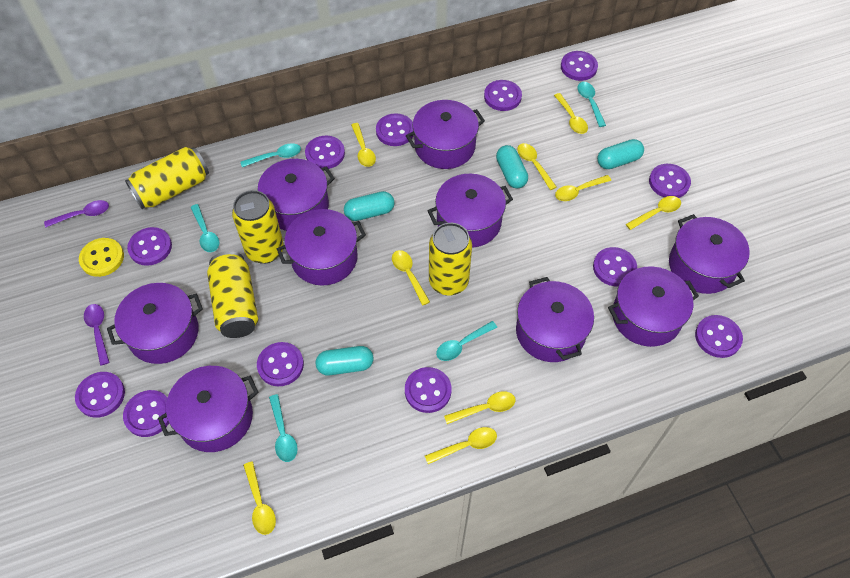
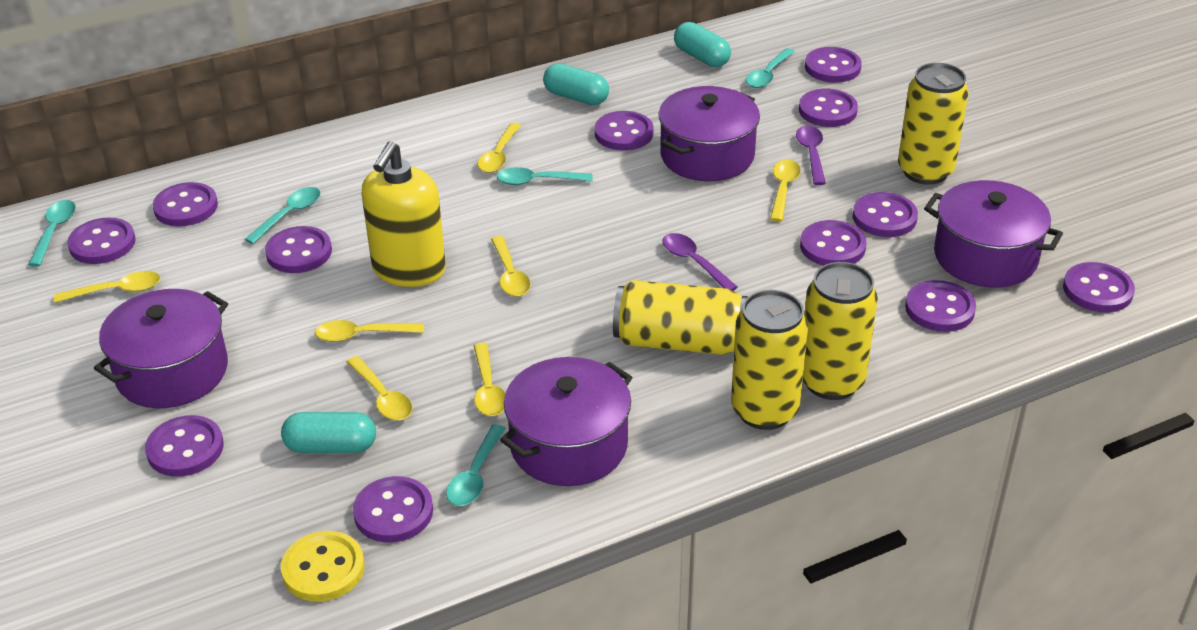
purple pot: 9 -> 4
turquoise capsule: 4 -> 3
yellow soap dispenser: 0 -> 1
yellow spoon: 9 -> 7

